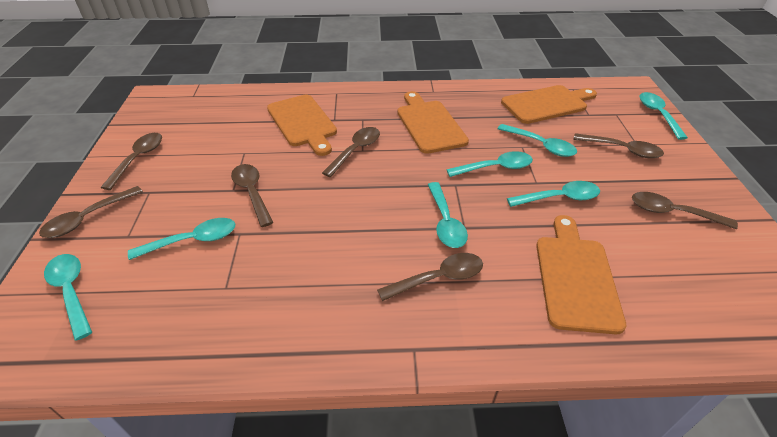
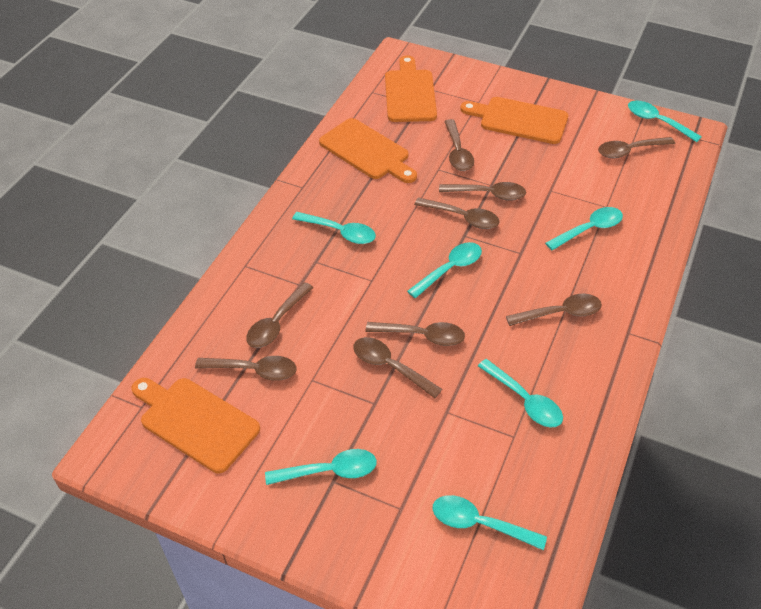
brown spoon: 7 -> 9

